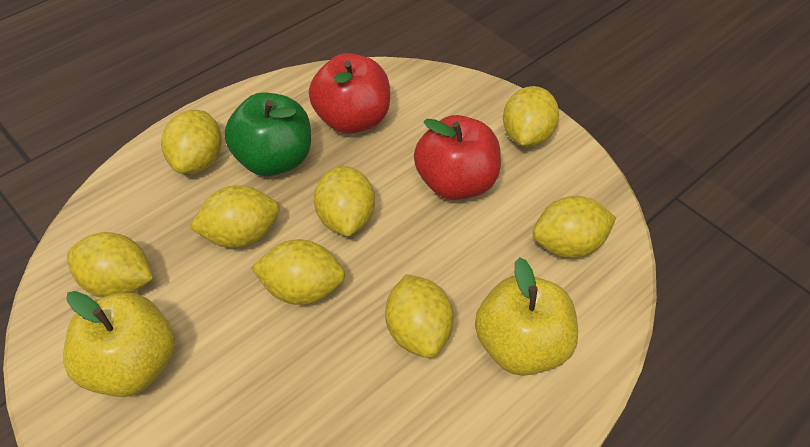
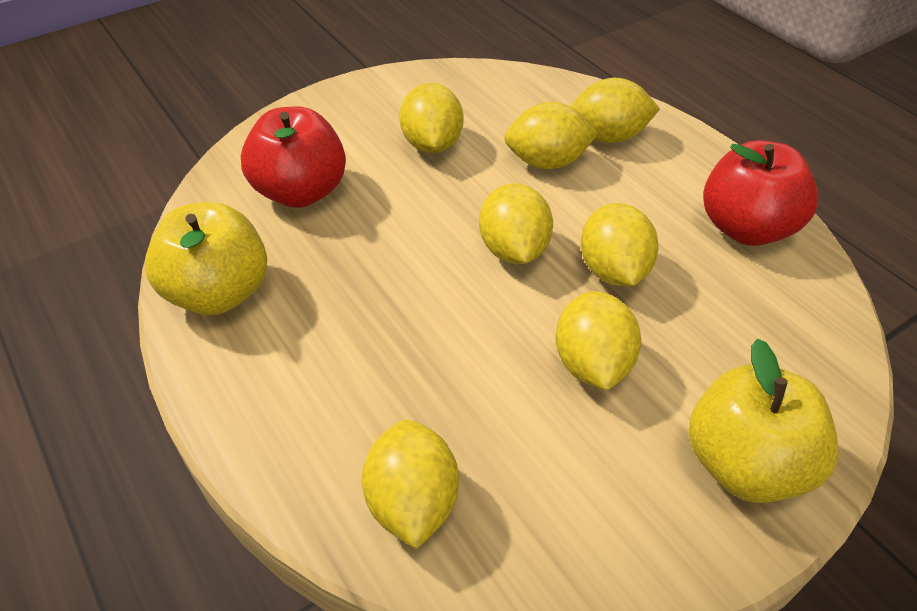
green apple: 1 -> 0
yellow lemon: 8 -> 7

